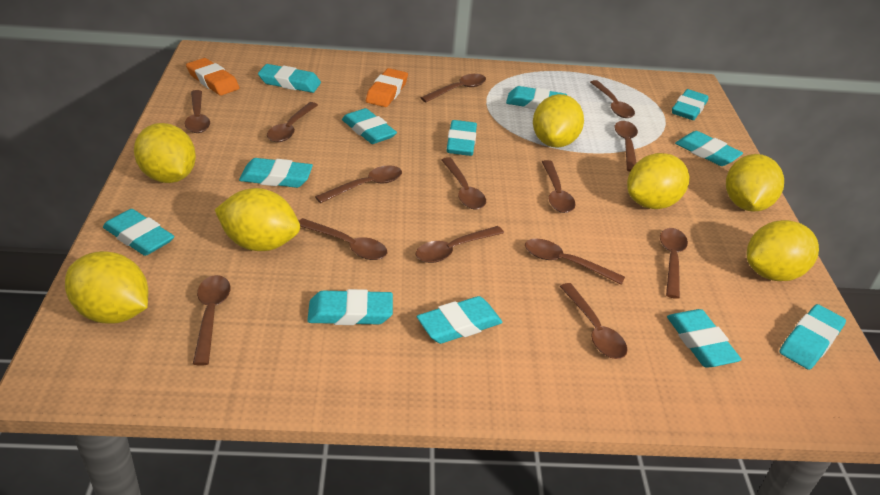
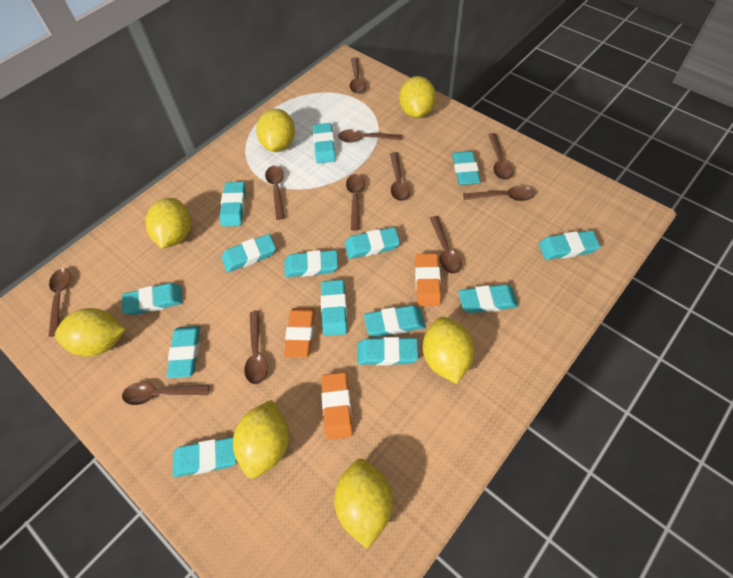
brown spoon: 14 -> 11
orange eraser: 2 -> 3
turquoise eraser: 12 -> 14

